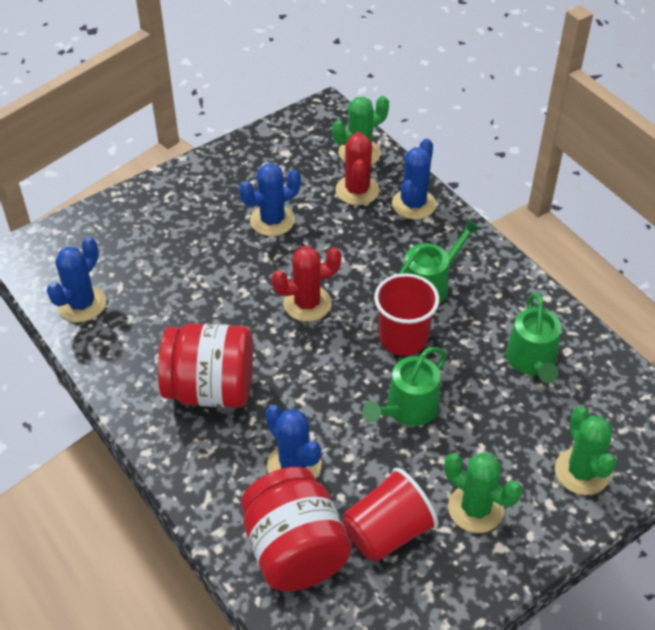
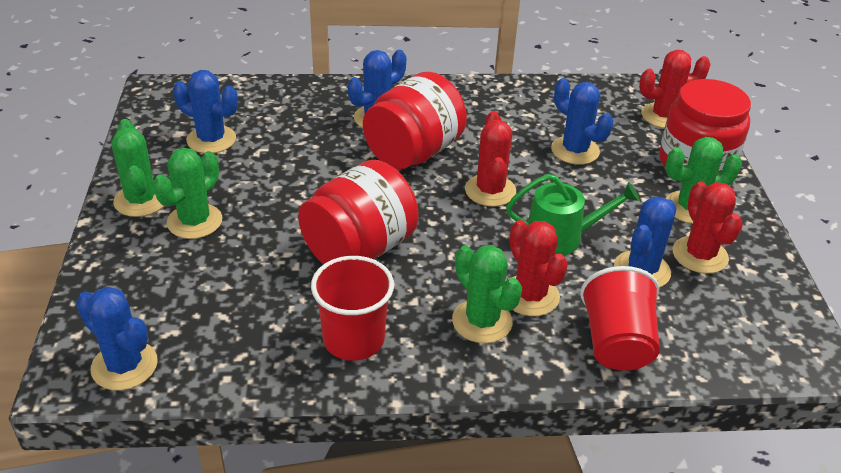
blue cactus: 4 -> 5
green cactus: 3 -> 4
green watering can: 3 -> 1
red cactus: 2 -> 4
red jar: 2 -> 3

